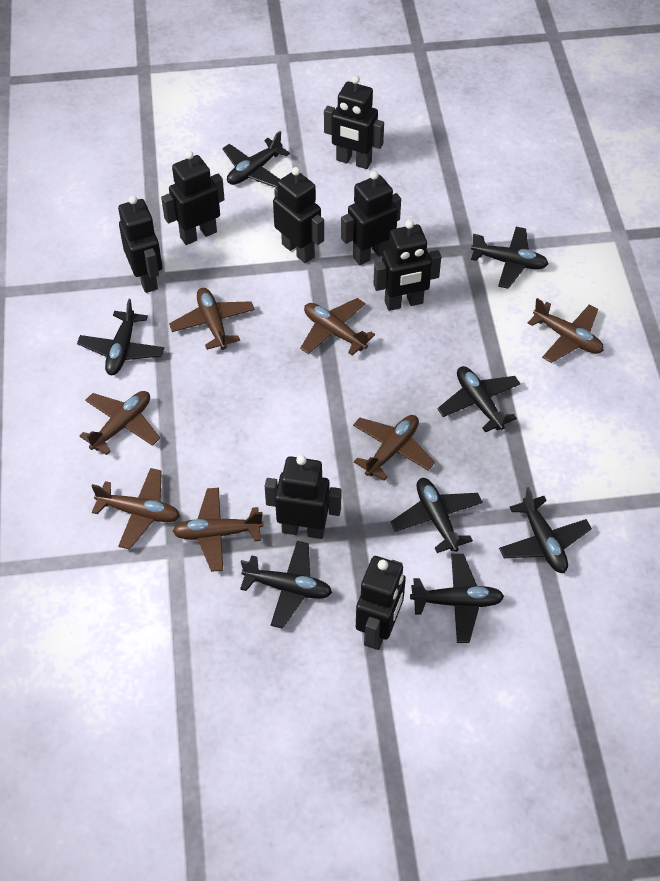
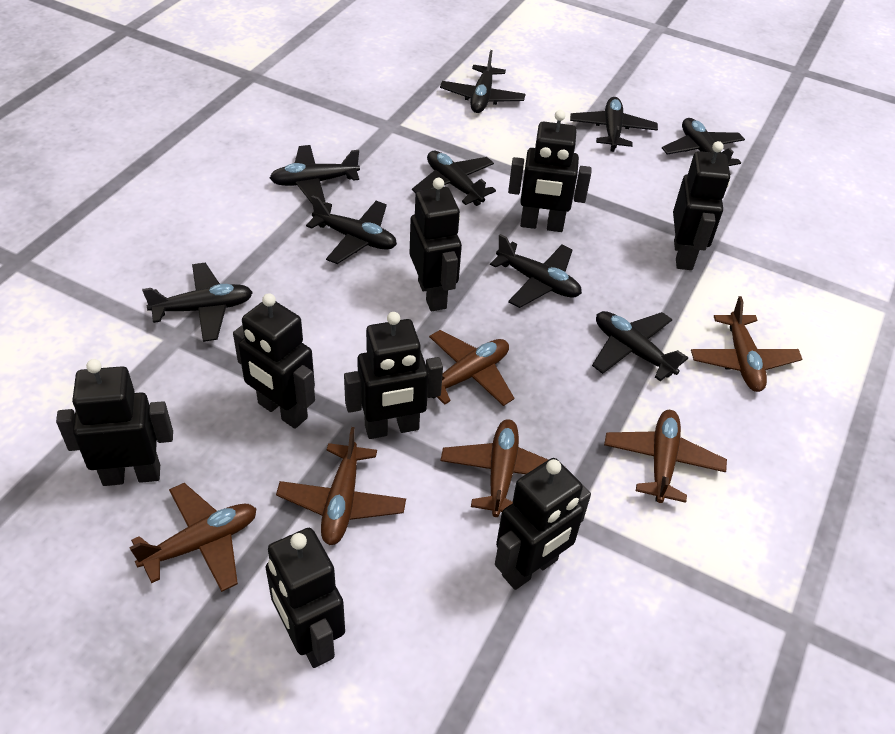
black plane: 8 -> 9
brown plane: 7 -> 6

